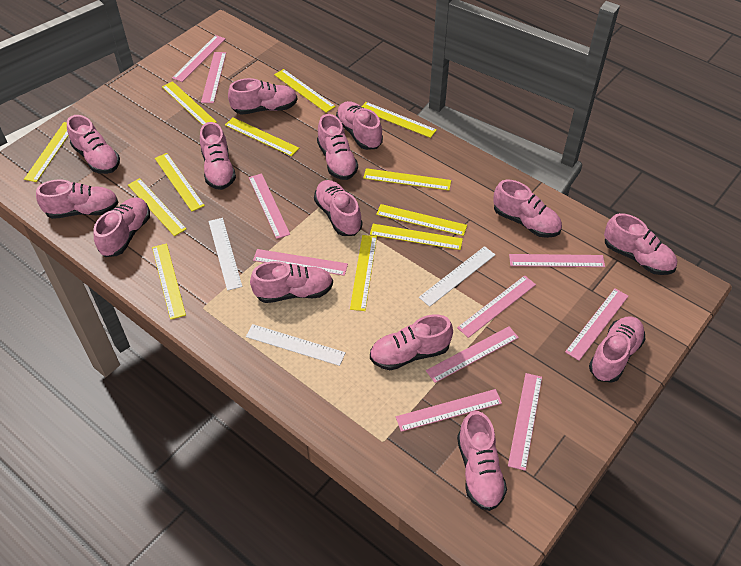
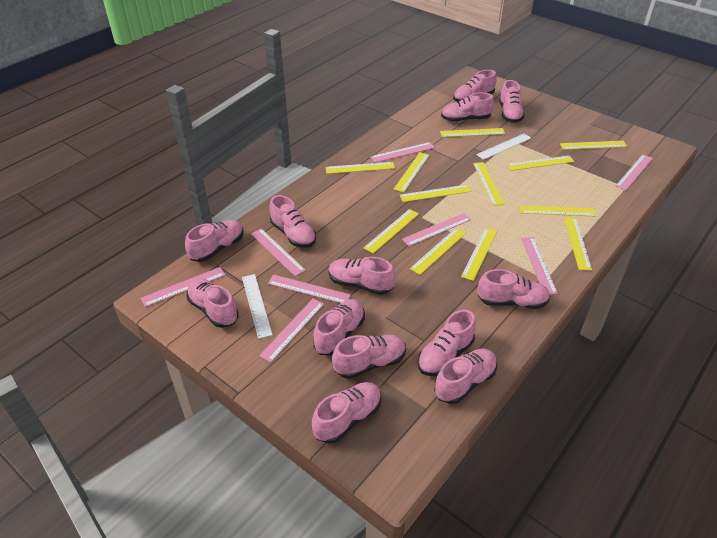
pink ruler: 10 -> 8
pink shoe: 14 -> 13
white ruler: 3 -> 2

